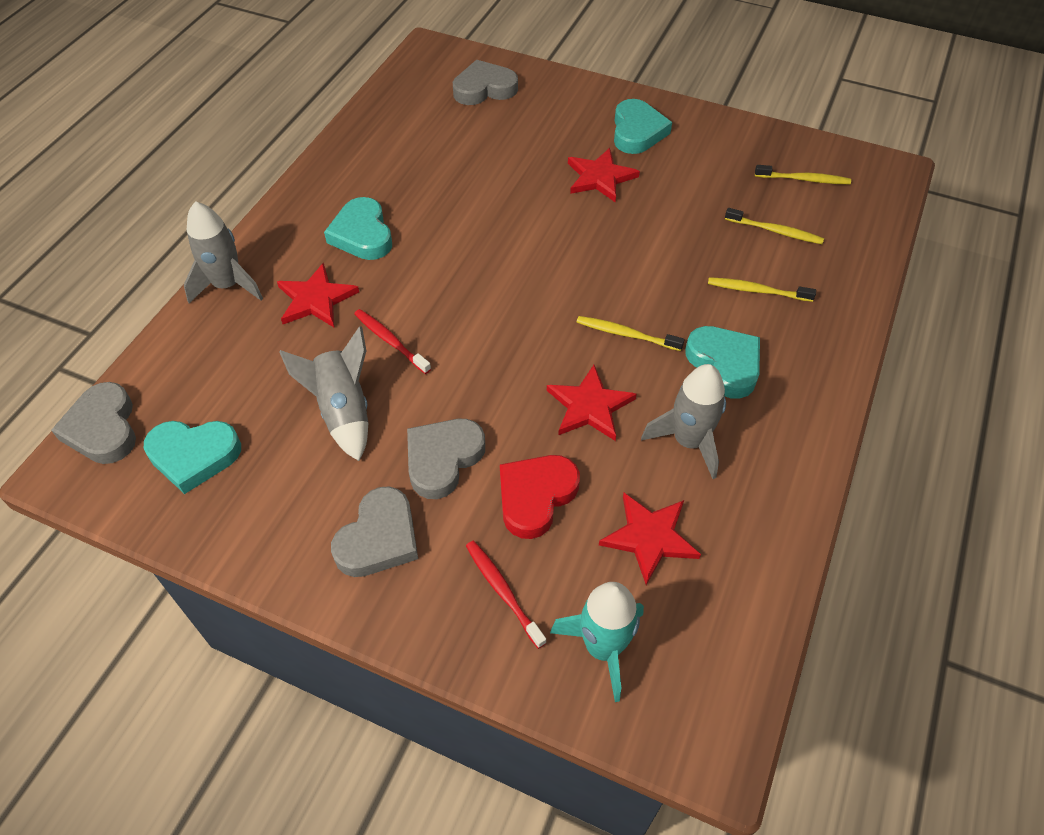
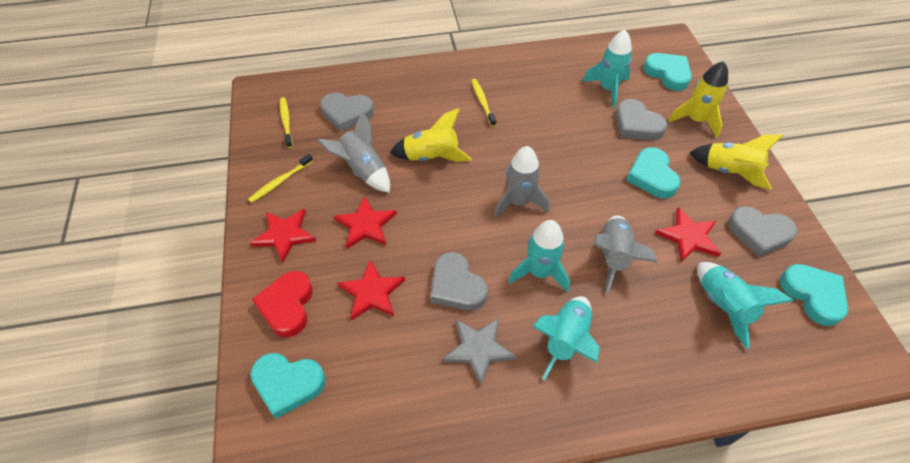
grey star: 0 -> 1
red toothbrush: 2 -> 0
turquoise rocket: 1 -> 4
yellow rocket: 0 -> 3
yellow toothbrush: 4 -> 3

